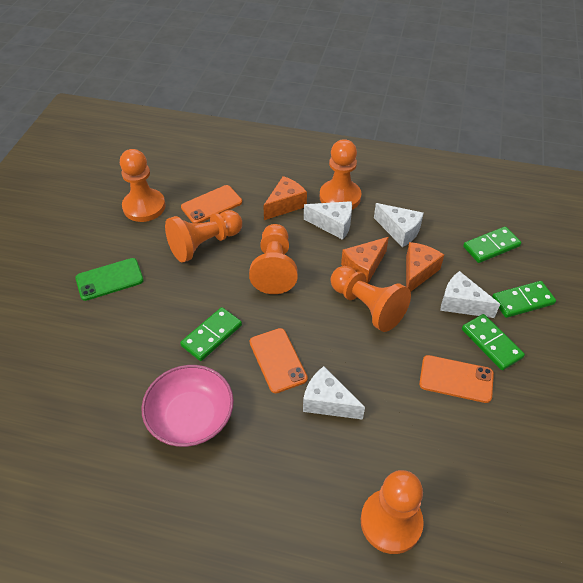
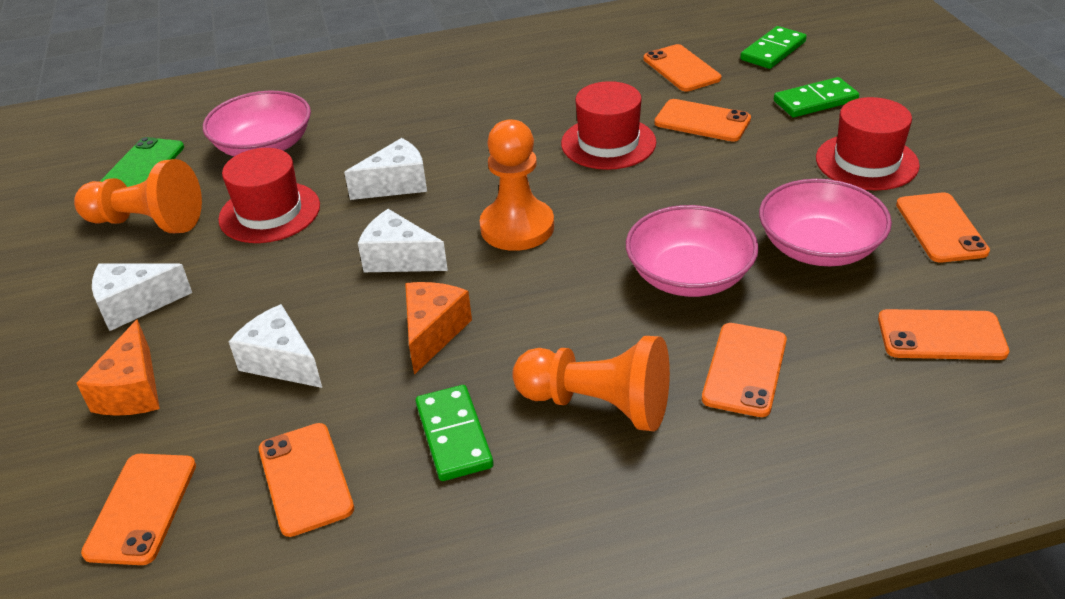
green domino: 4 -> 3
orange cheese: 3 -> 2
orange pawn: 6 -> 3
orange phone: 3 -> 7
pink bowl: 1 -> 3
red hat: 0 -> 3

